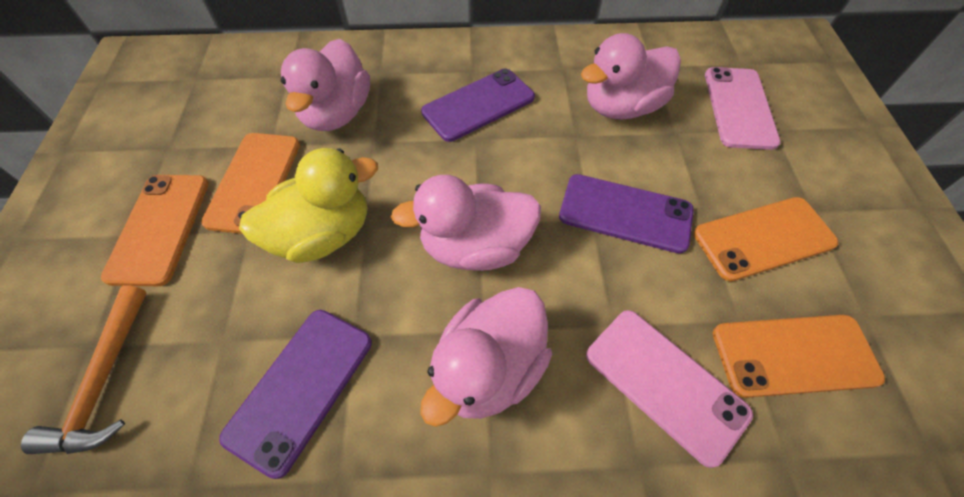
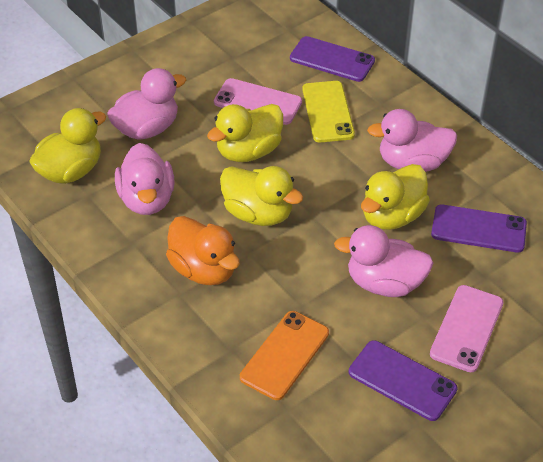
orange duck: 0 -> 1
orange hammer: 1 -> 0
orange phone: 4 -> 1
yellow duck: 1 -> 4
yellow phone: 0 -> 1

